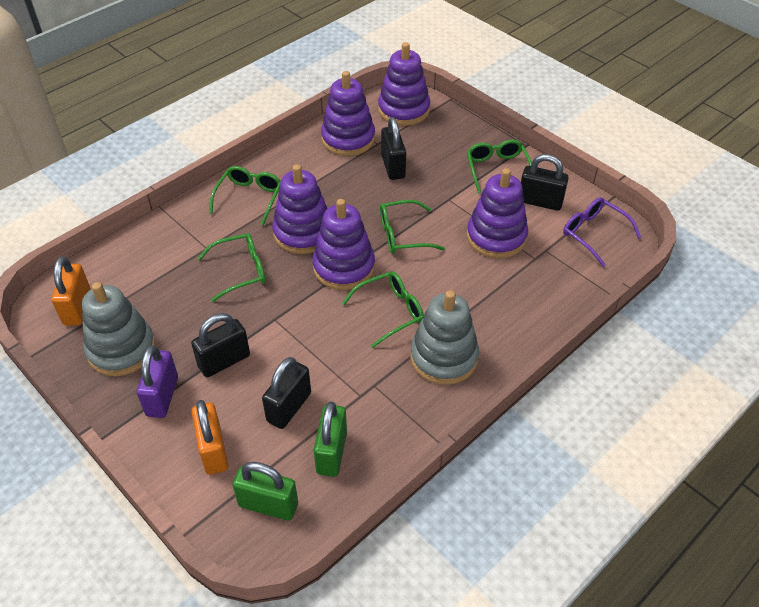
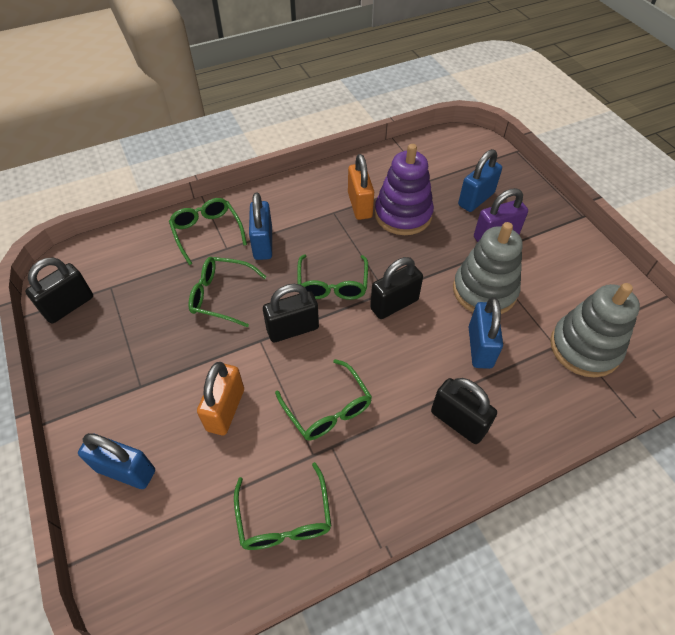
blue padlock: 0 -> 4
green padlock: 2 -> 0
purple glasses: 1 -> 0
purple stacking toy: 5 -> 1

